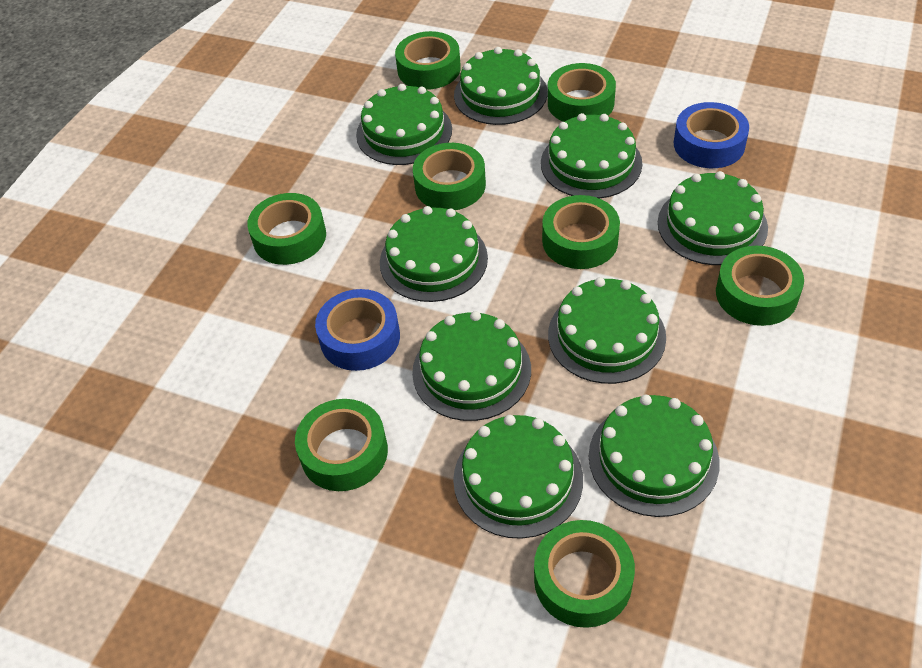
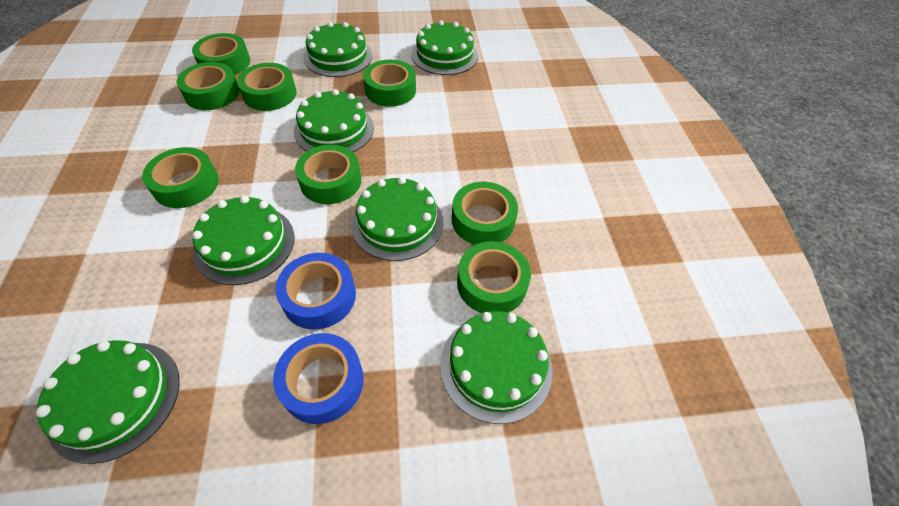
green cake: 9 -> 7

